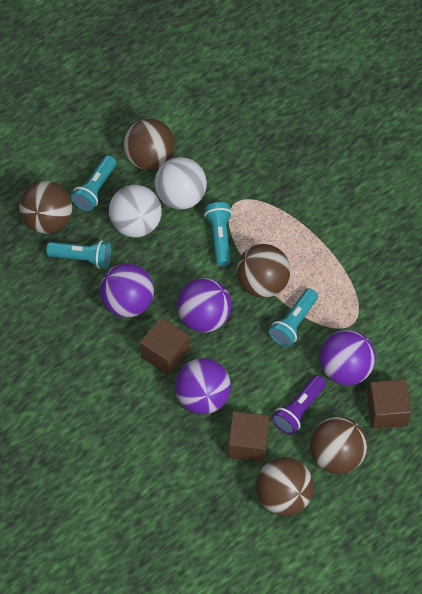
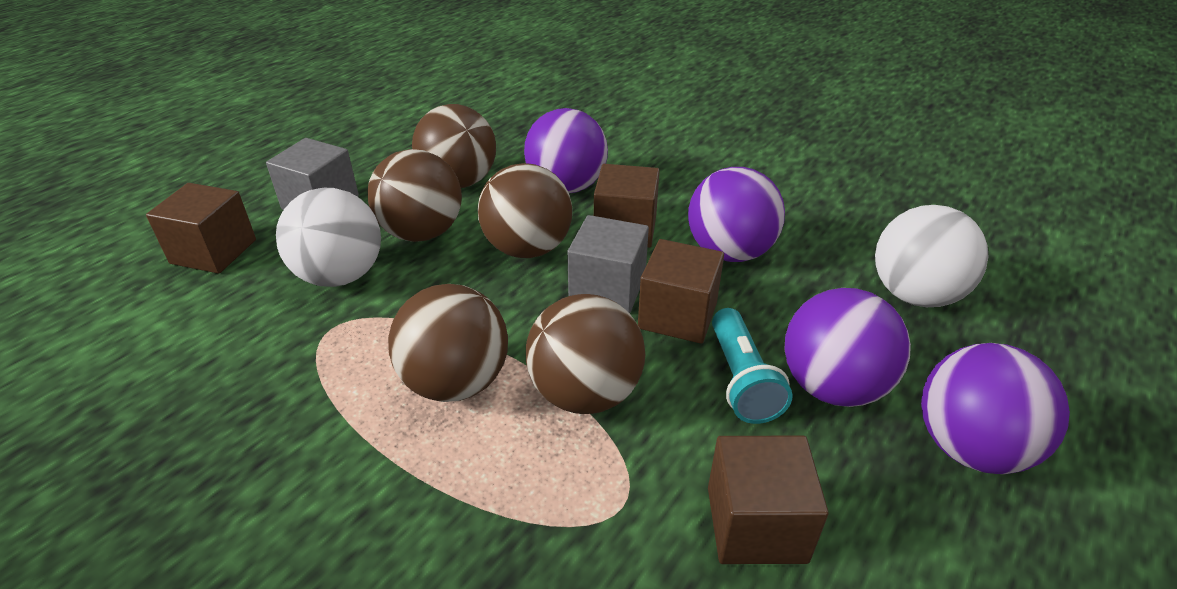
brown cube: 3 -> 4
grey cube: 0 -> 2
purple flashlight: 1 -> 0
turquoise flashlight: 4 -> 1

